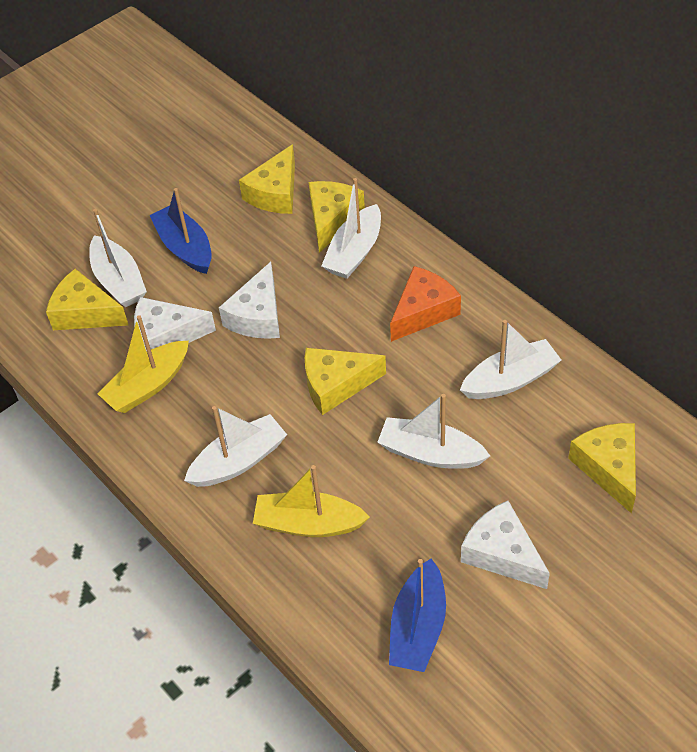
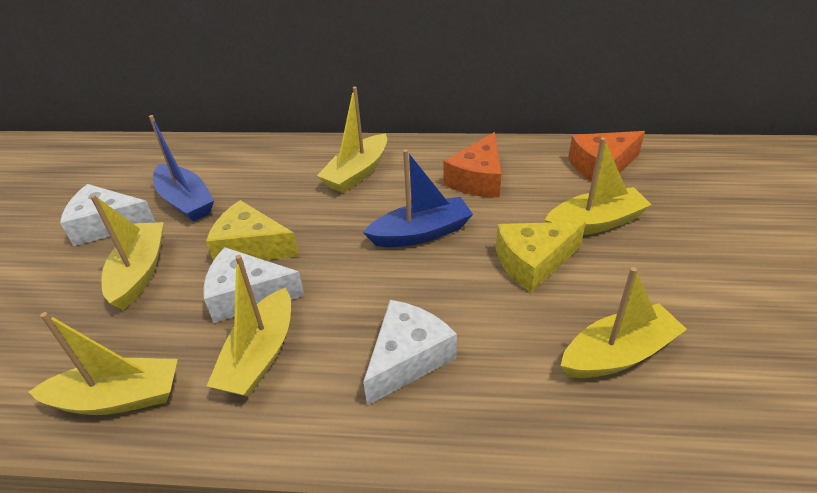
orange cheese: 1 -> 2
white boat: 5 -> 0
yellow boat: 2 -> 6
yellow cheese: 5 -> 2

